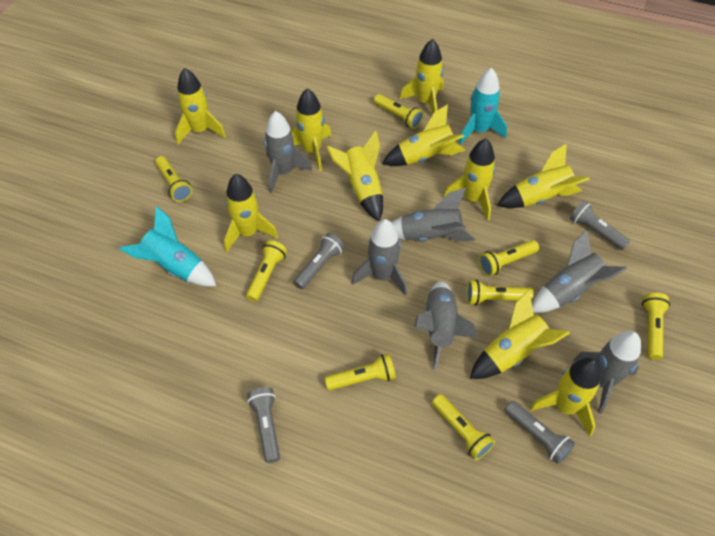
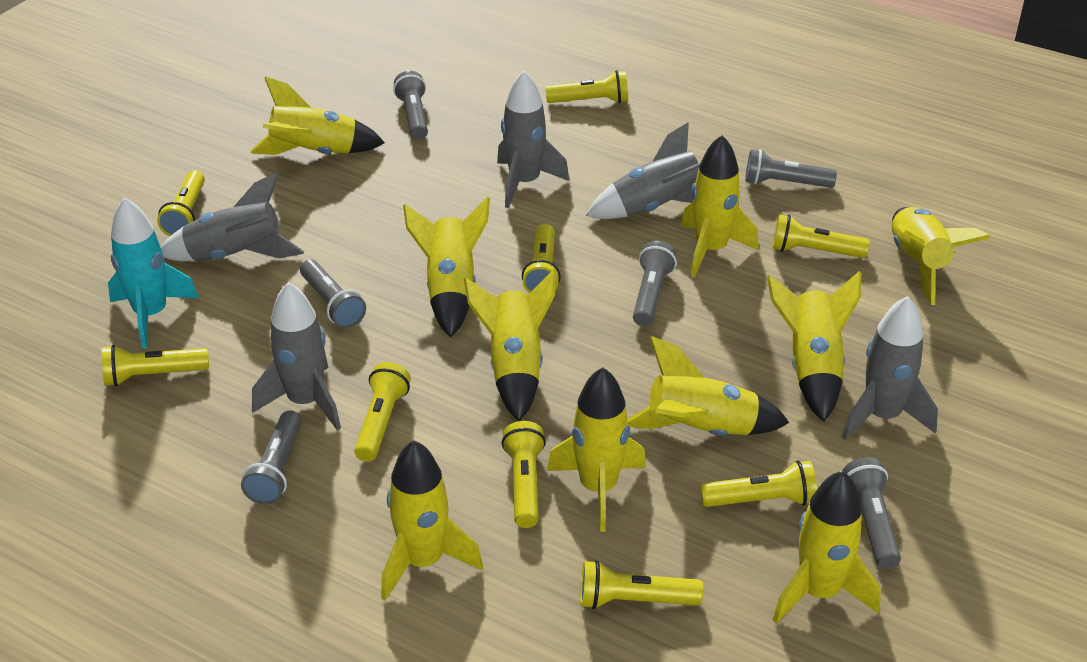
grey flashlight: 4 -> 6
grey rocket: 6 -> 5
turquoise rocket: 2 -> 1
yellow flashlight: 8 -> 9

